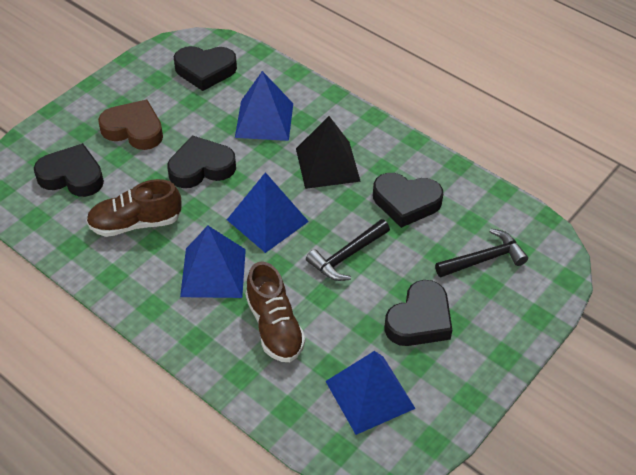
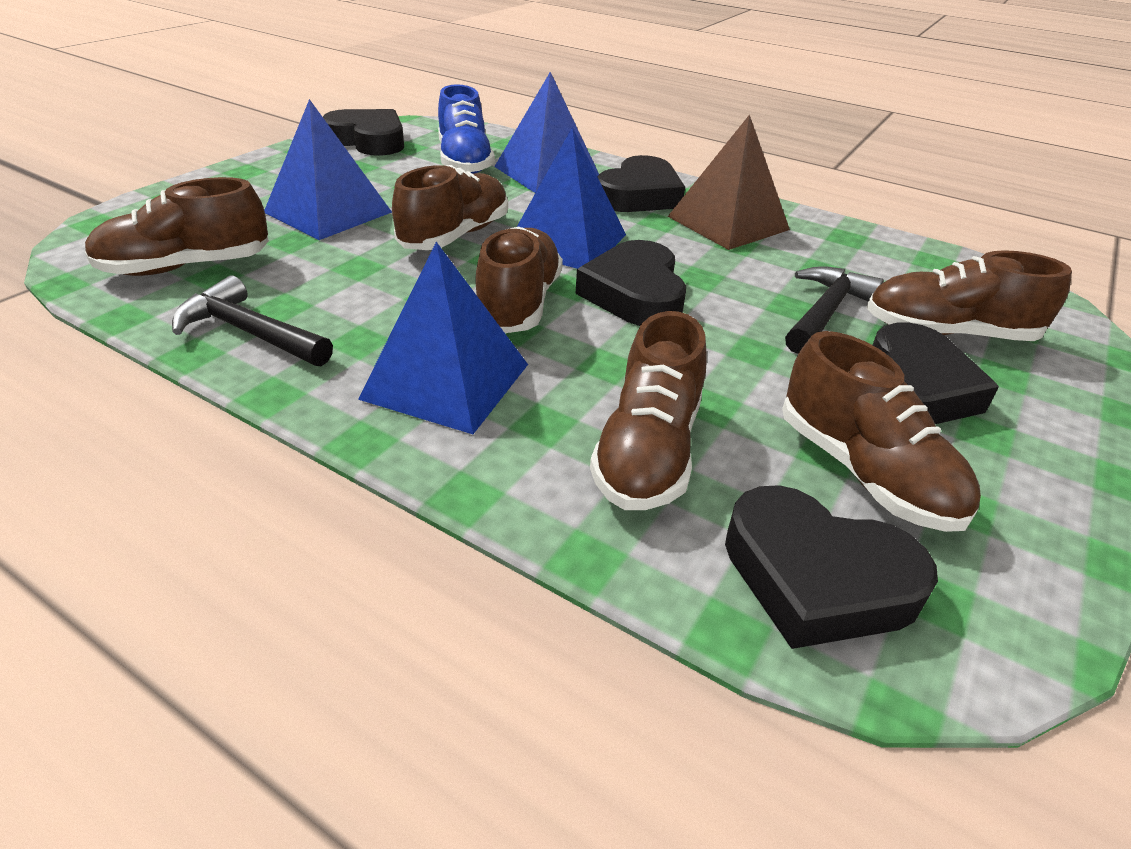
black pyramid: 1 -> 0
blue shoe: 0 -> 1
brown heart: 1 -> 0
brown pyramid: 0 -> 1
brown shoe: 2 -> 6

